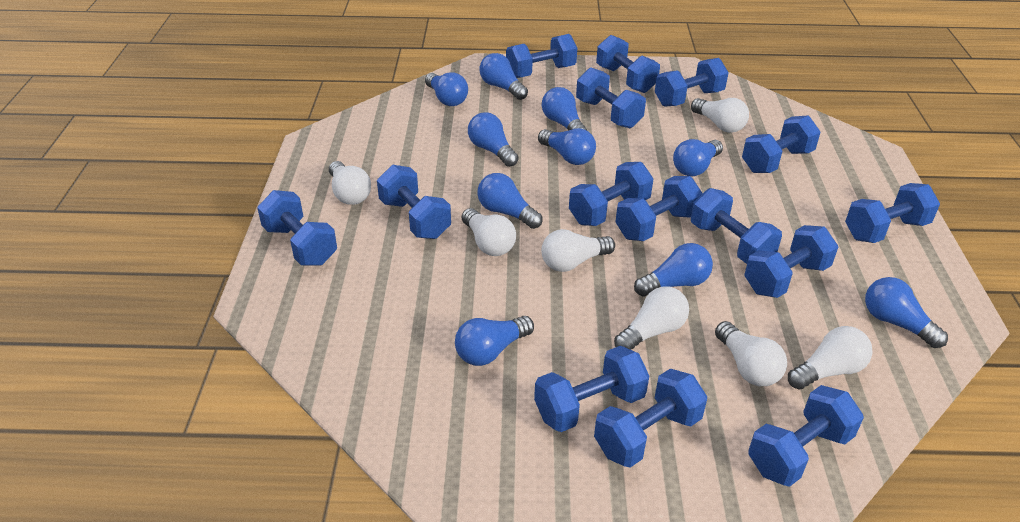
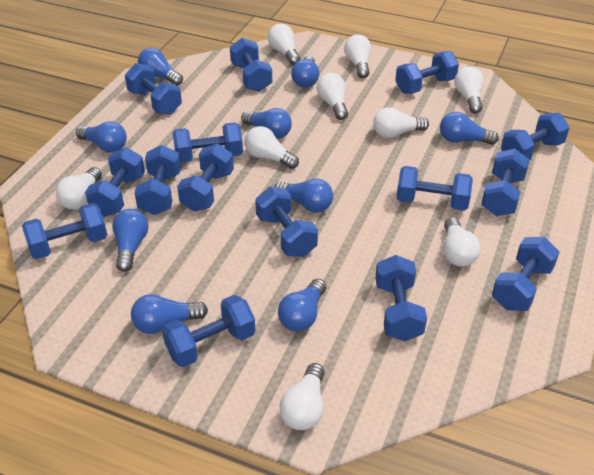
blue light bulb: 10 -> 9
white light bulb: 7 -> 9

